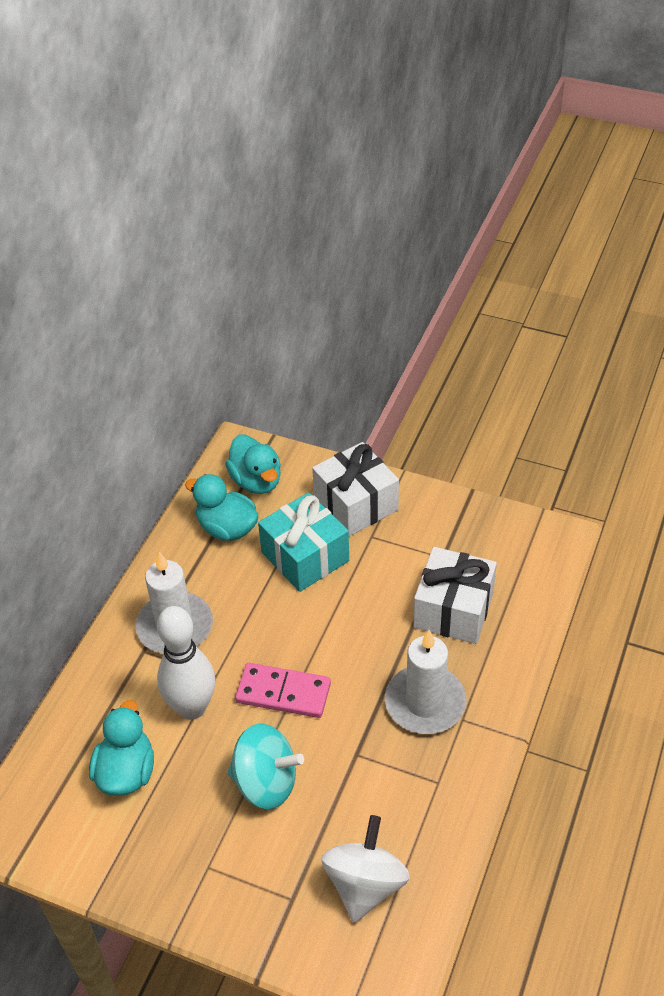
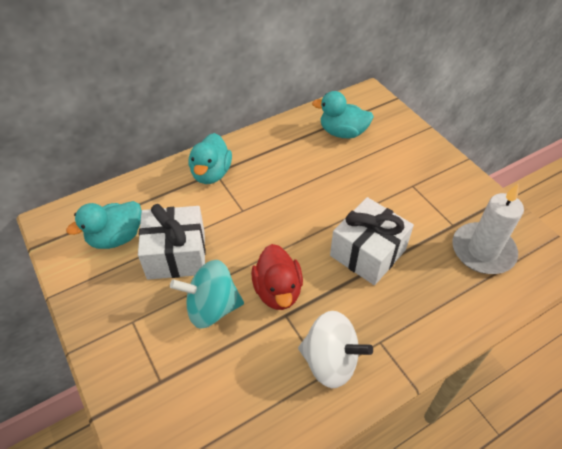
pink domino: 1 -> 0
red duck: 0 -> 1
turquoise gift: 1 -> 0
white bowling pin: 1 -> 0
white candle: 2 -> 1

